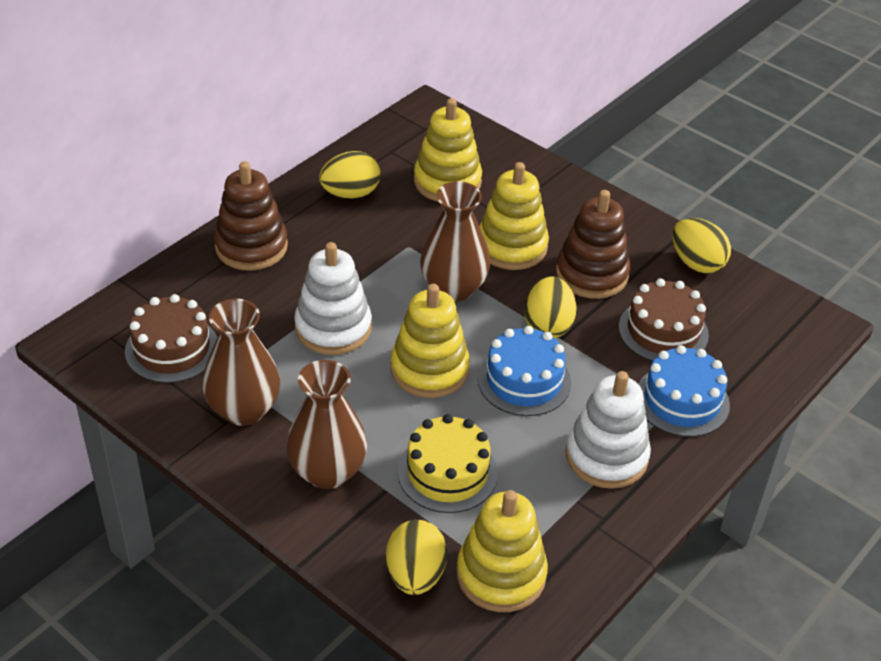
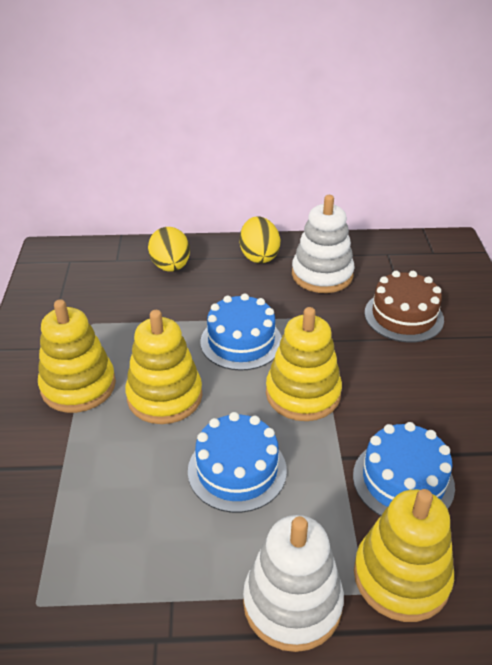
blue cake: 2 -> 3
brown cake: 2 -> 1
brown stacking toy: 2 -> 0
brown vase: 3 -> 0
yellow cake: 1 -> 0
yellow egg: 4 -> 2

